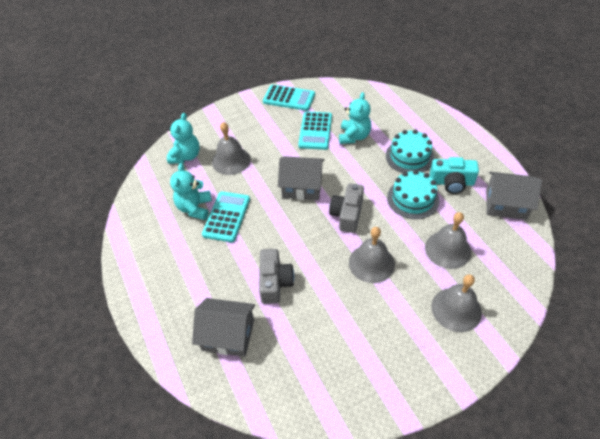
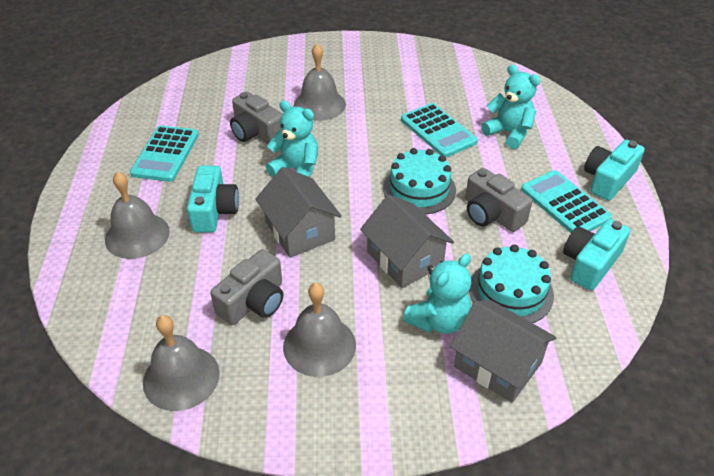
grey camera: 2 -> 3
turquoise camera: 1 -> 3

